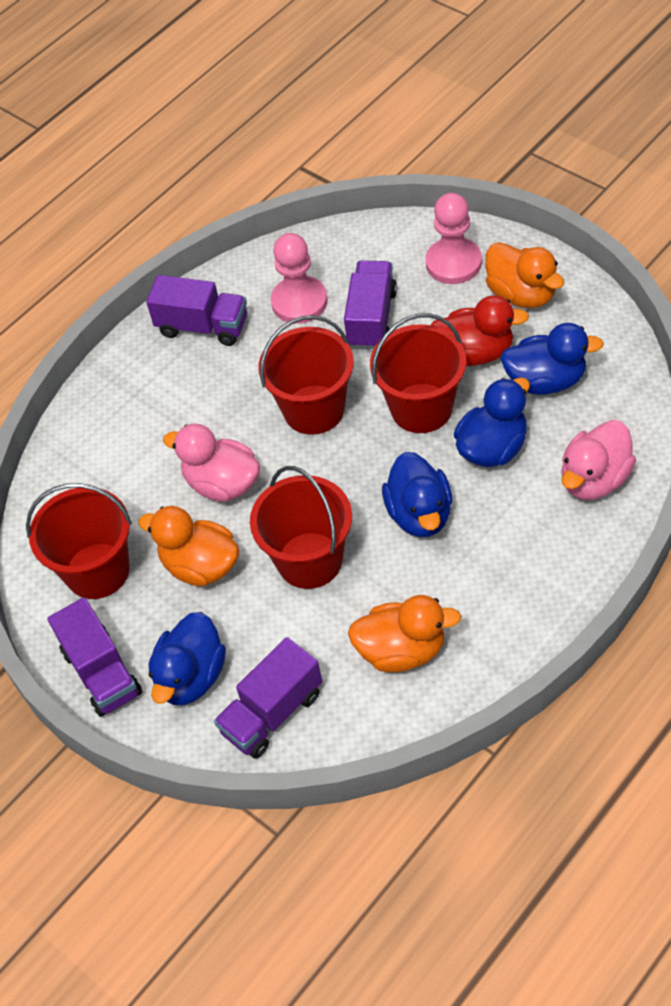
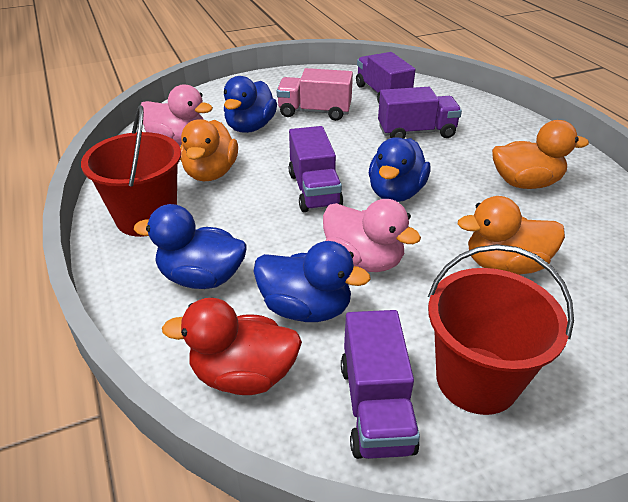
pink pawn: 2 -> 0
pink truck: 0 -> 1
red bucket: 4 -> 2

